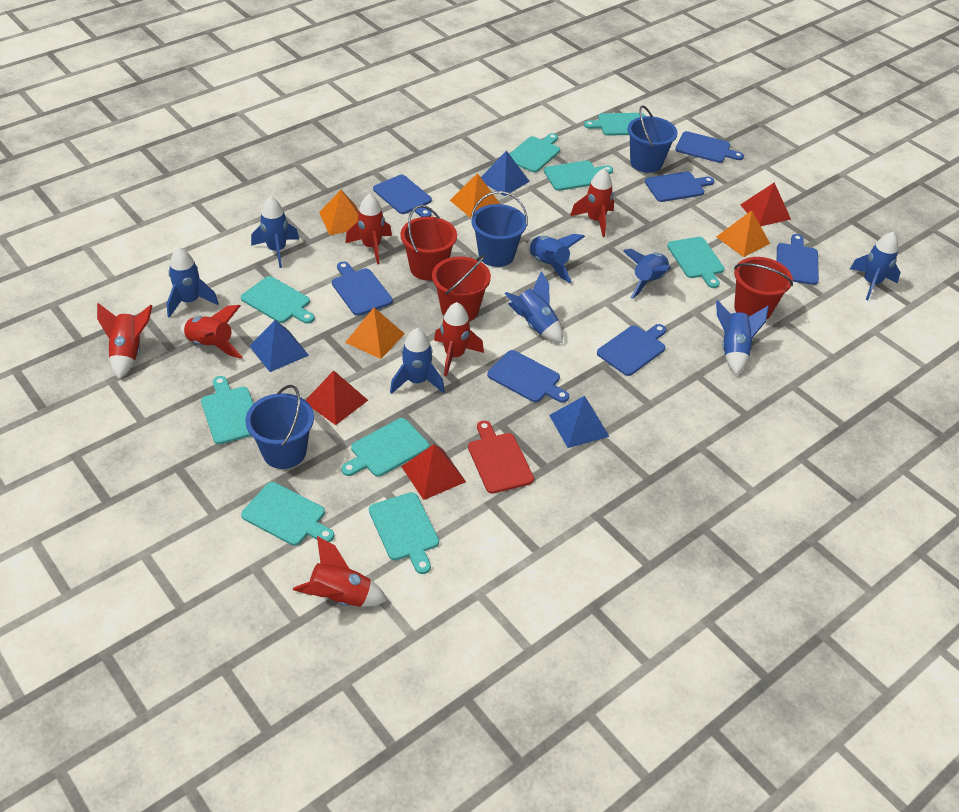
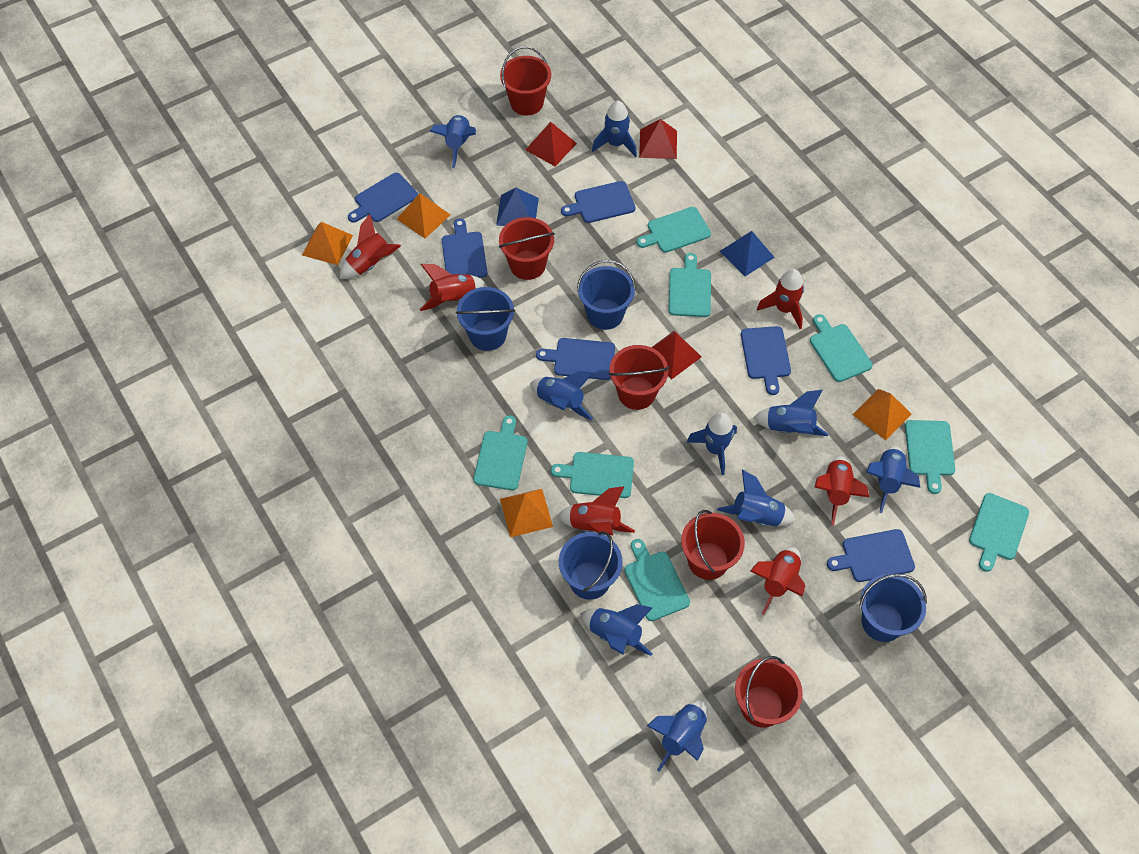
blue bucket: 3 -> 4
blue cutting board: 7 -> 6
blue pyramid: 3 -> 2
blue rocket: 8 -> 9
red bucket: 3 -> 5
red cutting board: 1 -> 0
turquoise cutting board: 9 -> 8

